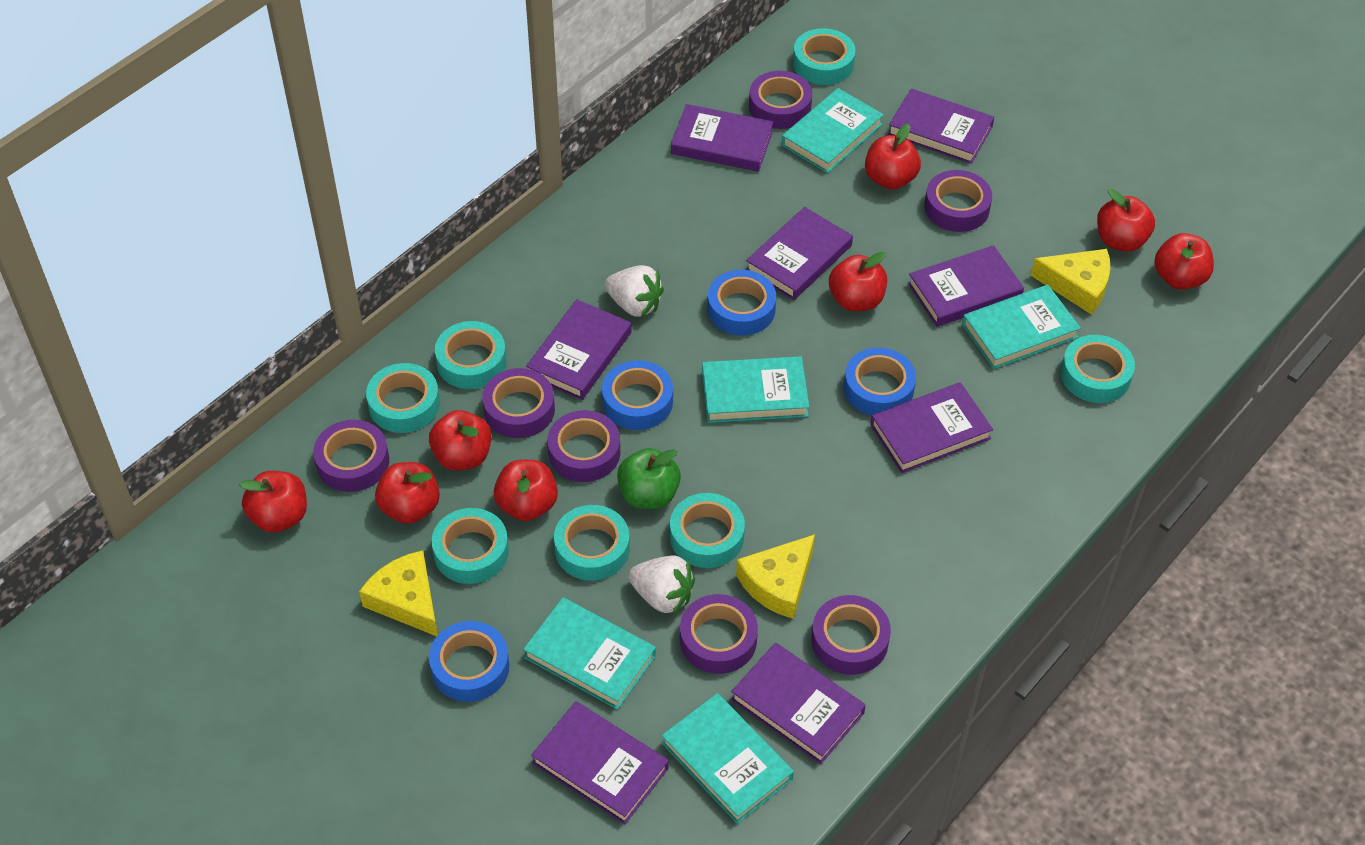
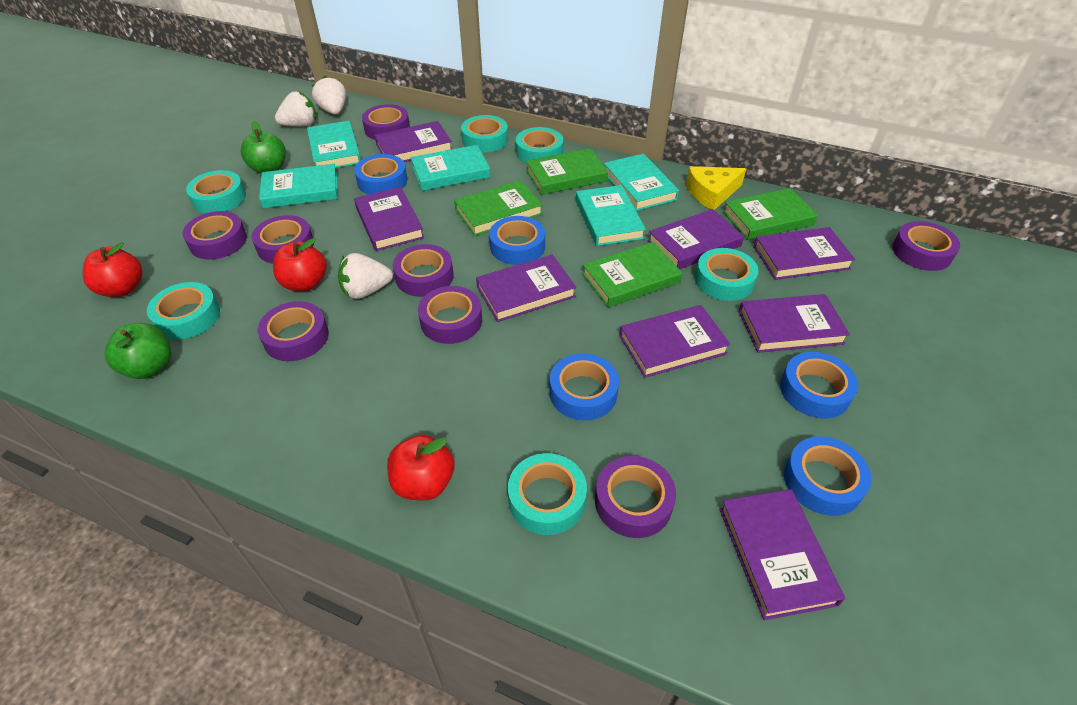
blue tape: 4 -> 5
green apple: 1 -> 2
green book: 0 -> 4
purple tape: 7 -> 8
red apple: 8 -> 3
turquoise tape: 7 -> 6
white strawberry: 2 -> 3
yellow cheese: 3 -> 1

